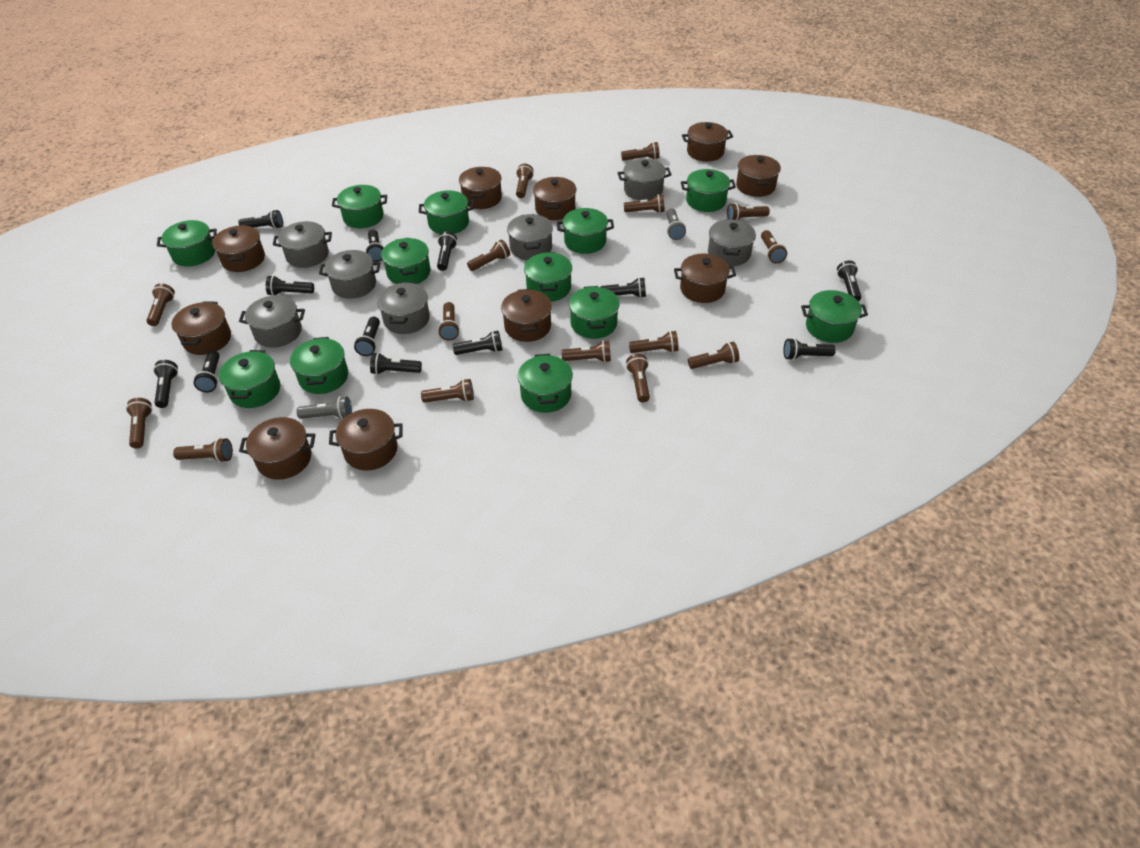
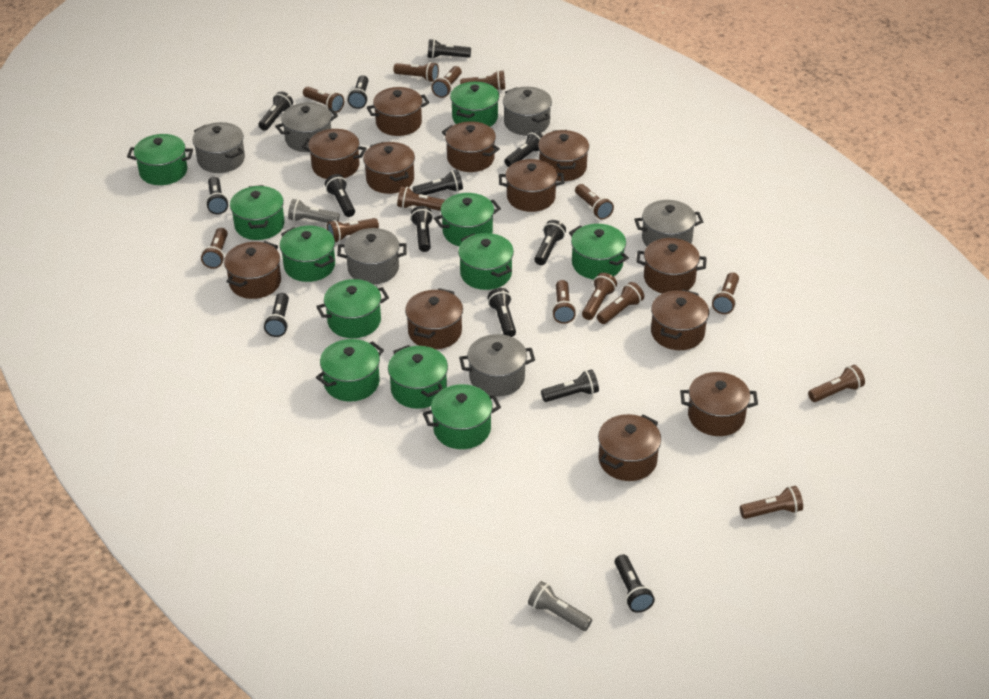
black flashlight: 12 -> 13
brown flashlight: 15 -> 14
brown pot: 10 -> 12
green pot: 12 -> 11
grey pot: 7 -> 6

